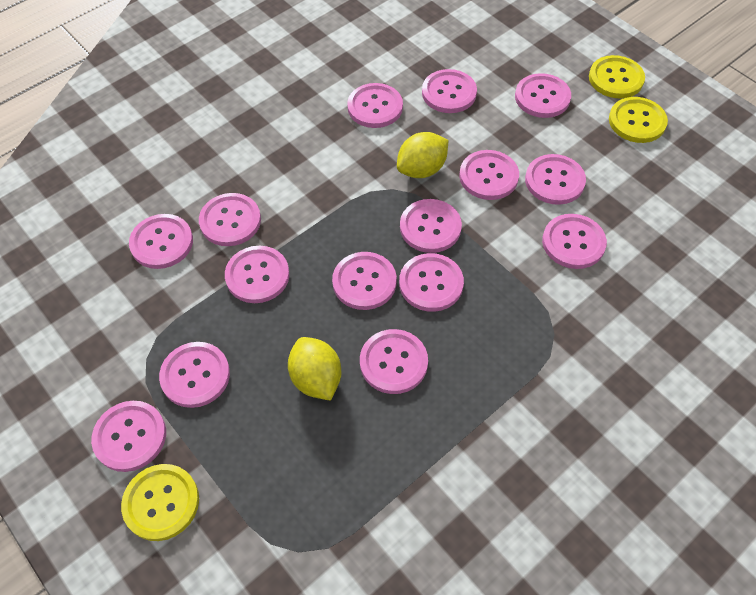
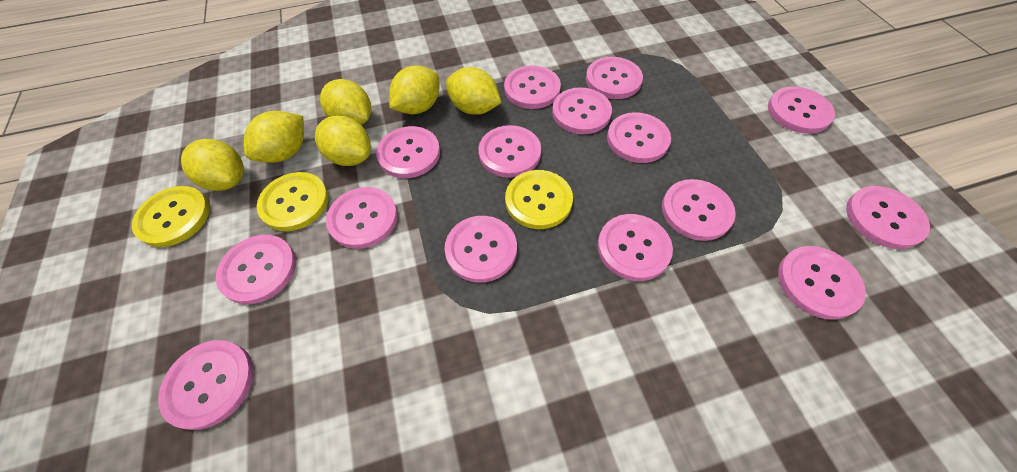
yellow lemon: 2 -> 6

